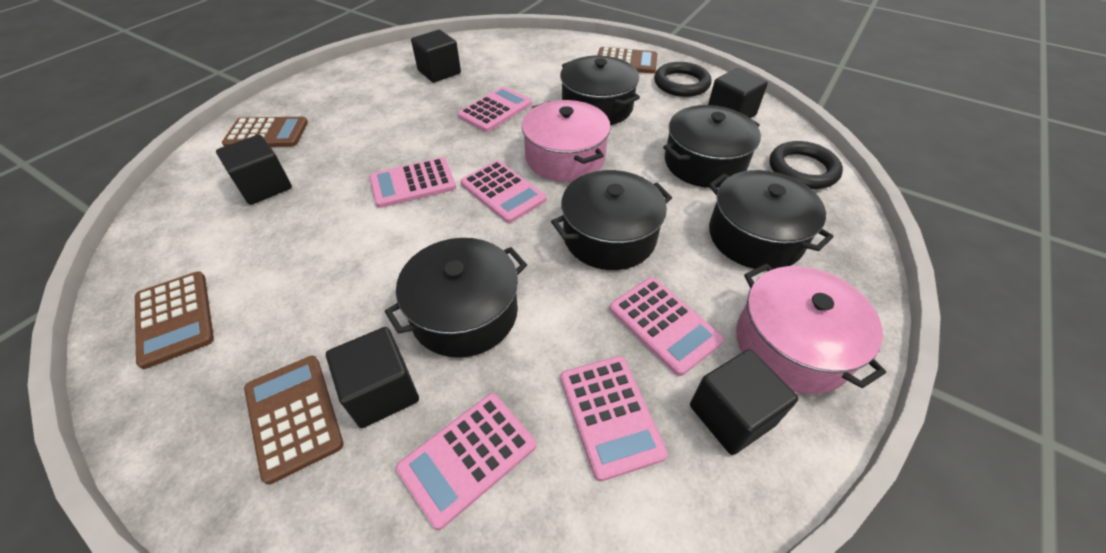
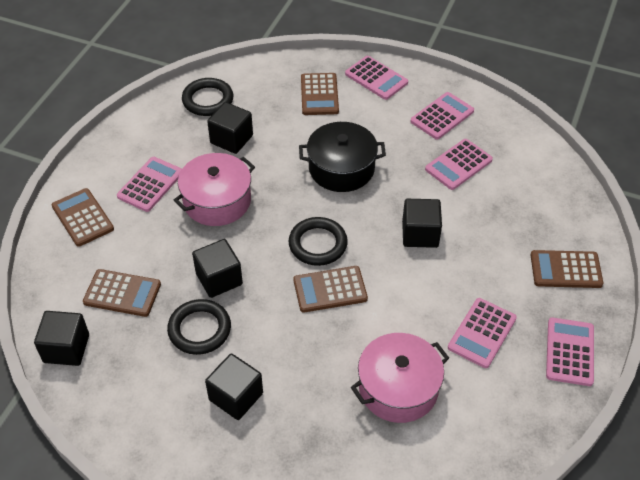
black pot: 5 -> 1
black ring: 2 -> 3
brown calculator: 4 -> 5

